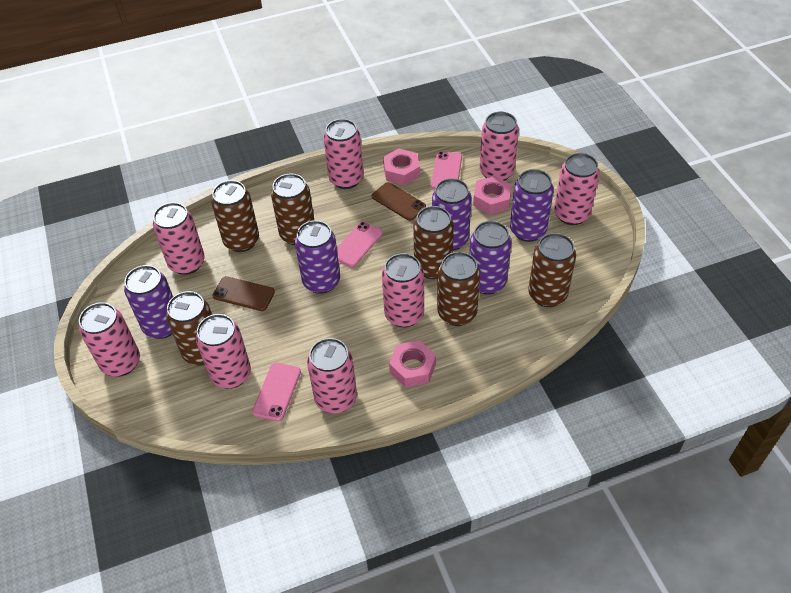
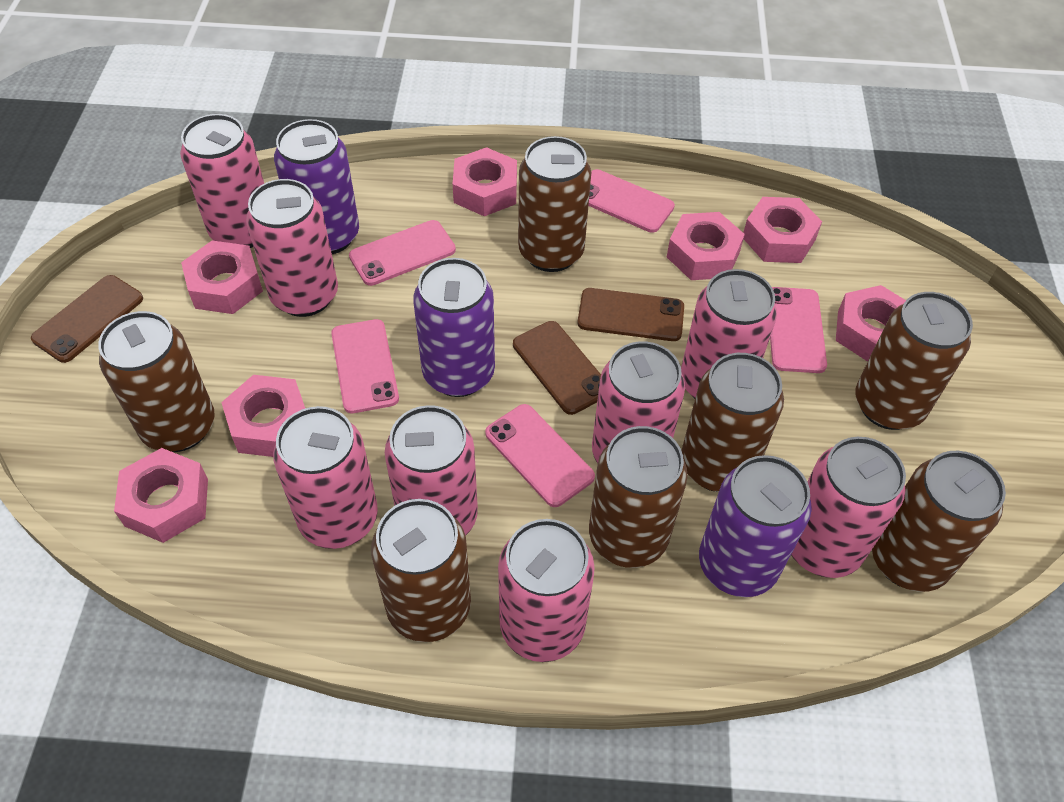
brown can: 6 -> 7
brown phone: 2 -> 3
pink nut: 3 -> 7
pink phone: 3 -> 5
purple can: 5 -> 3

